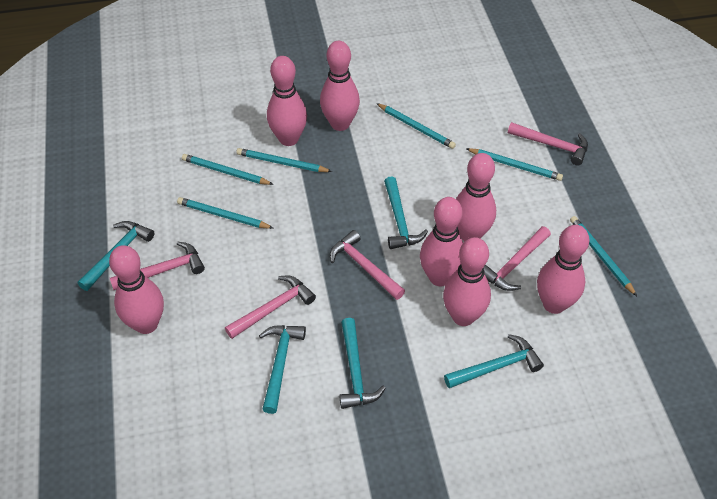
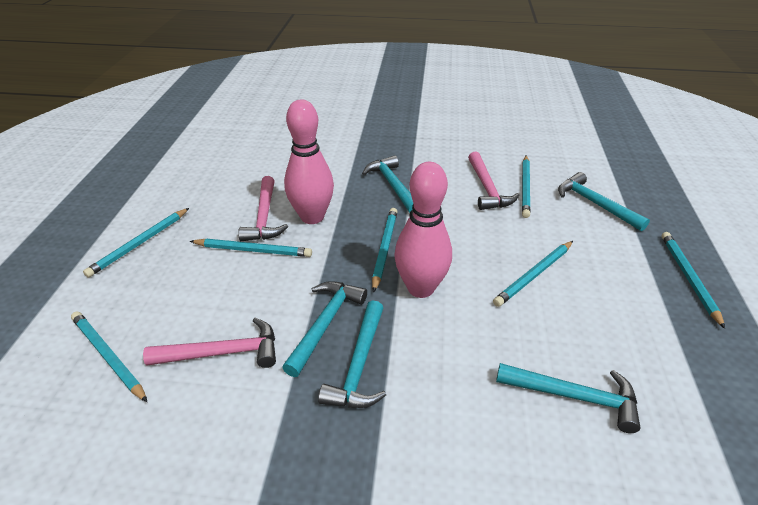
pink bowling pin: 7 -> 2
pink hammer: 5 -> 3
turquoise pencil: 6 -> 7

